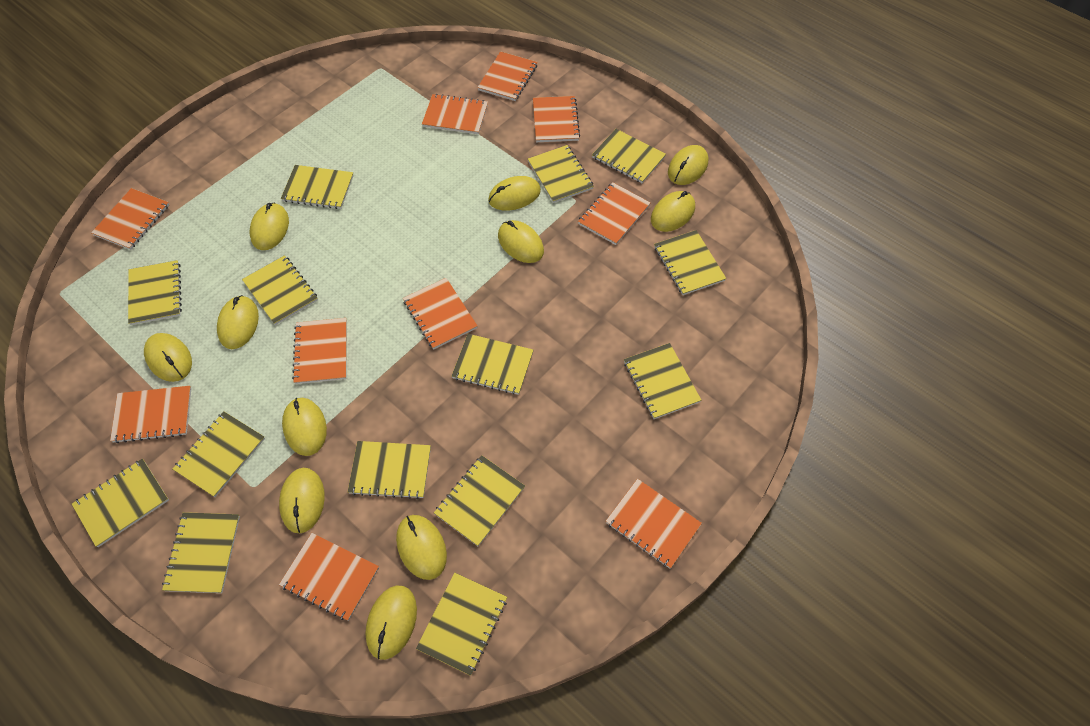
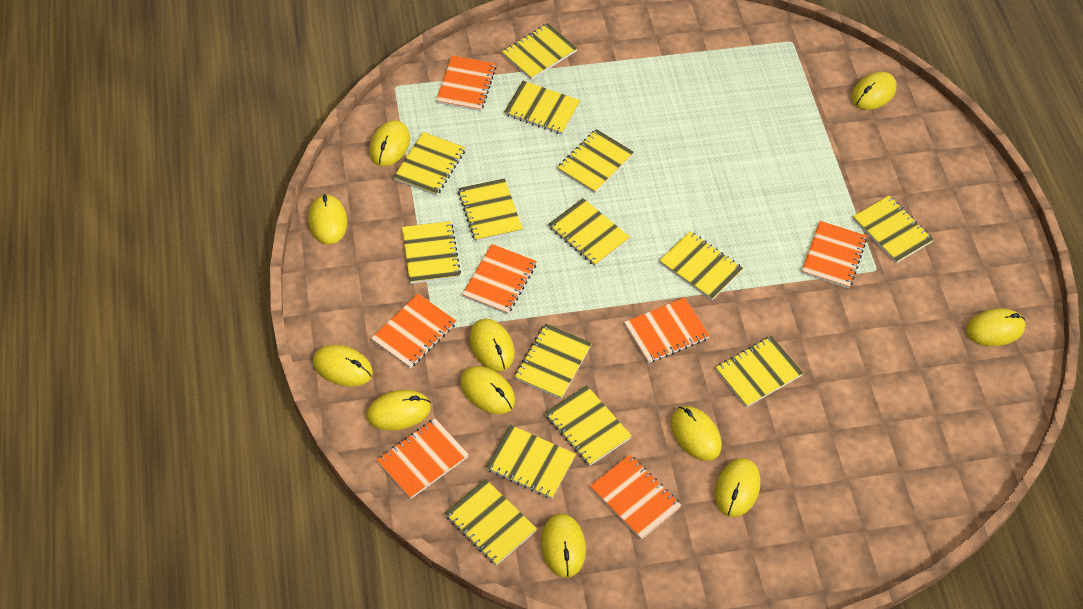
orange notebook: 10 -> 7

